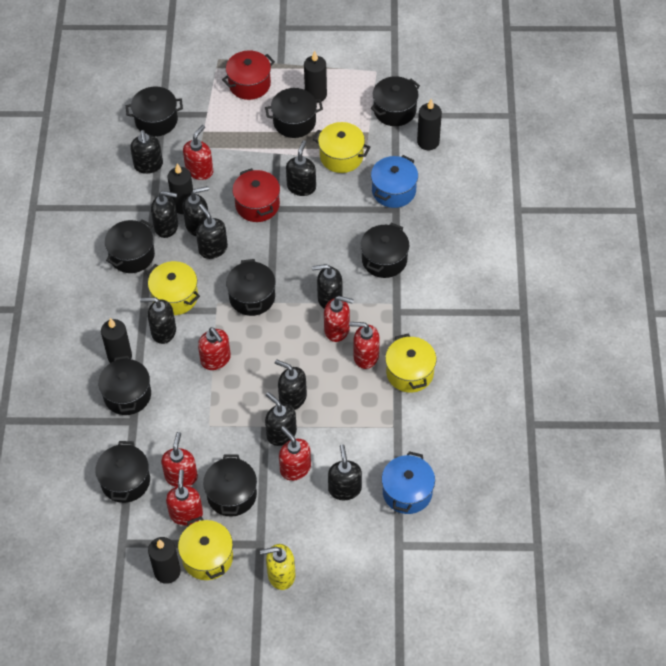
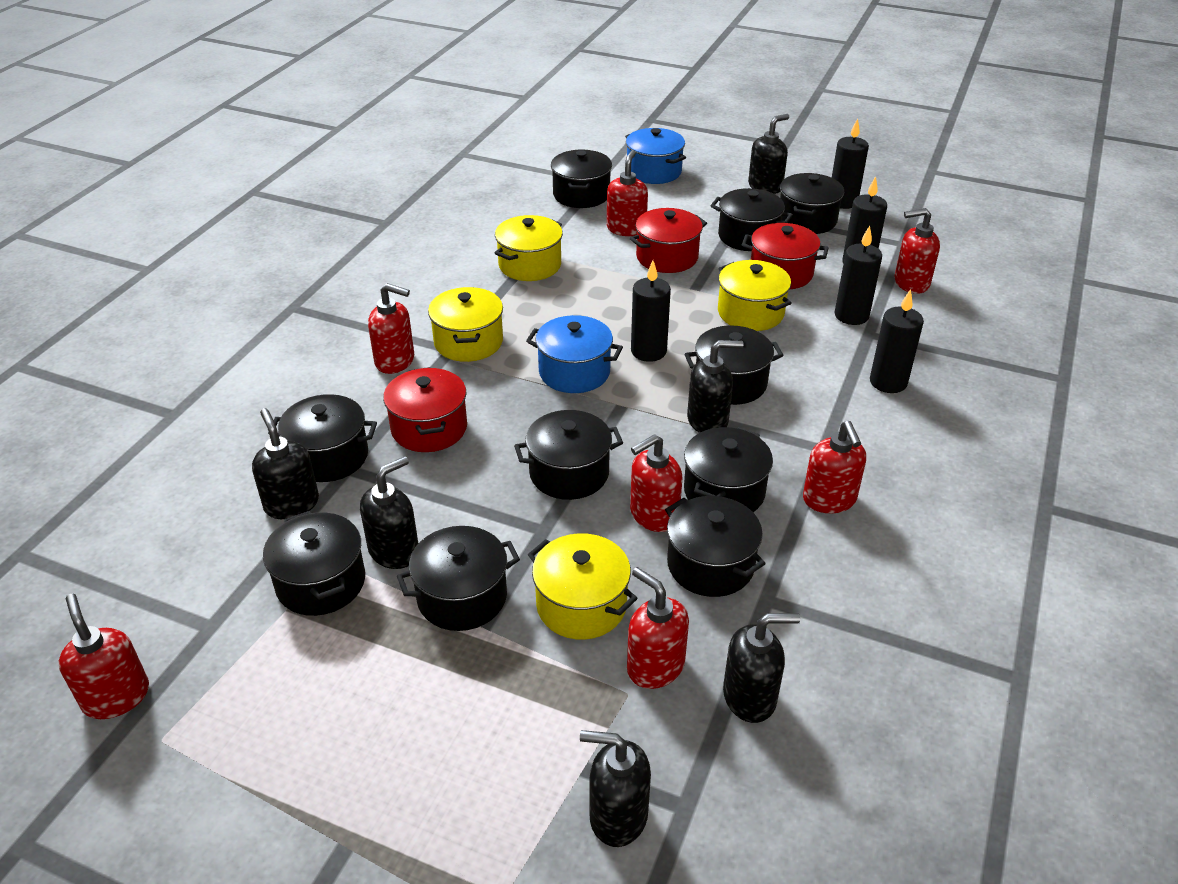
black pot: 9 -> 10
black soap dispenser: 10 -> 6
red pot: 2 -> 3
yellow soap dispenser: 1 -> 0

